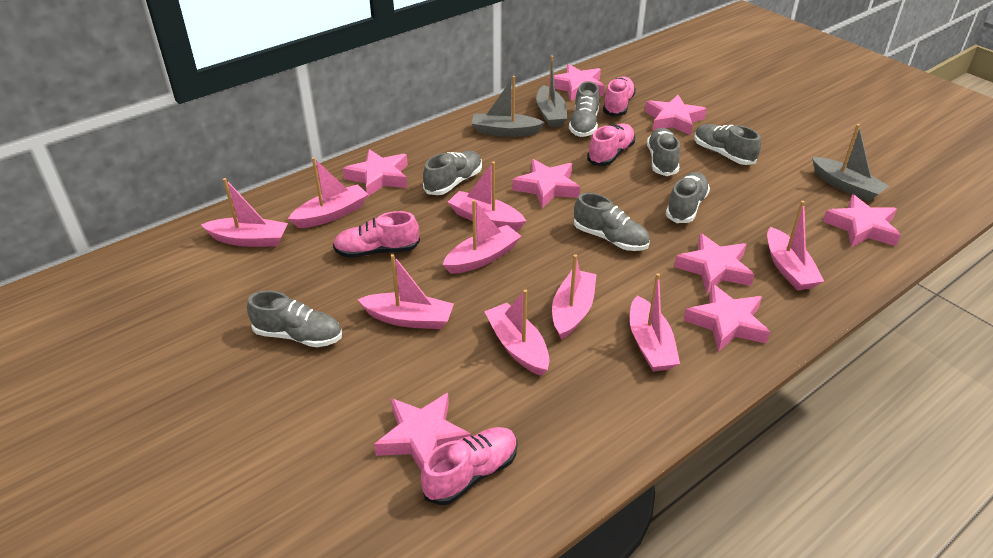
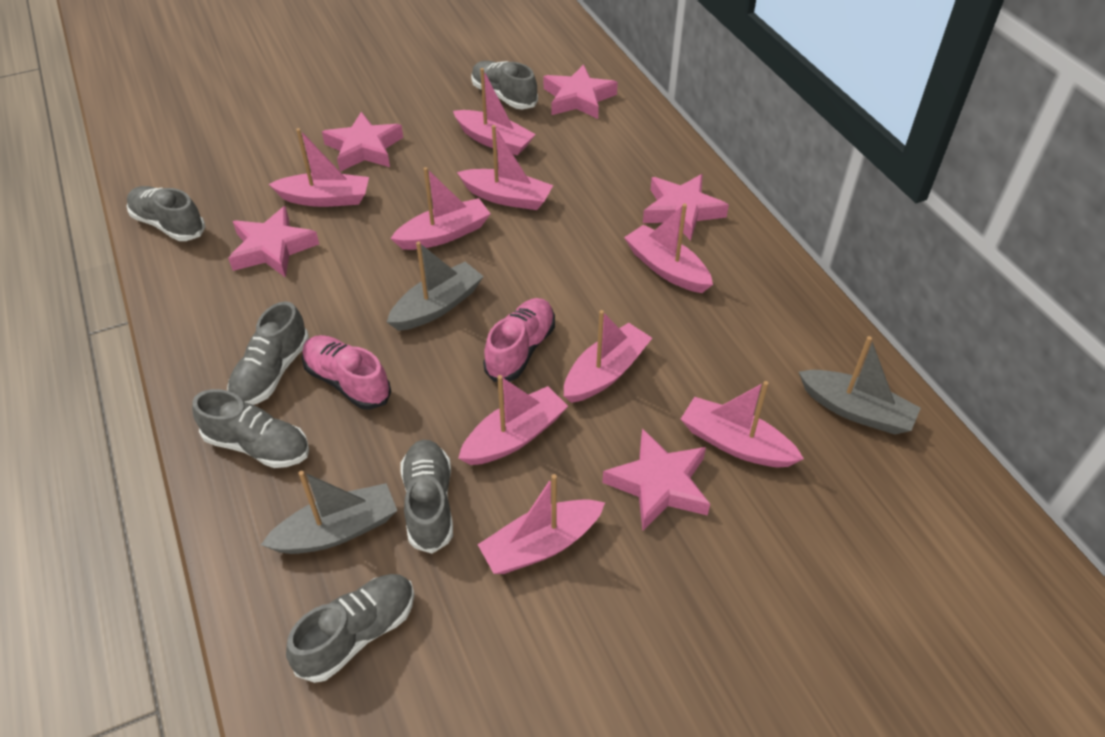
grey shoe: 7 -> 6
pink shoe: 4 -> 2
pink star: 8 -> 5

